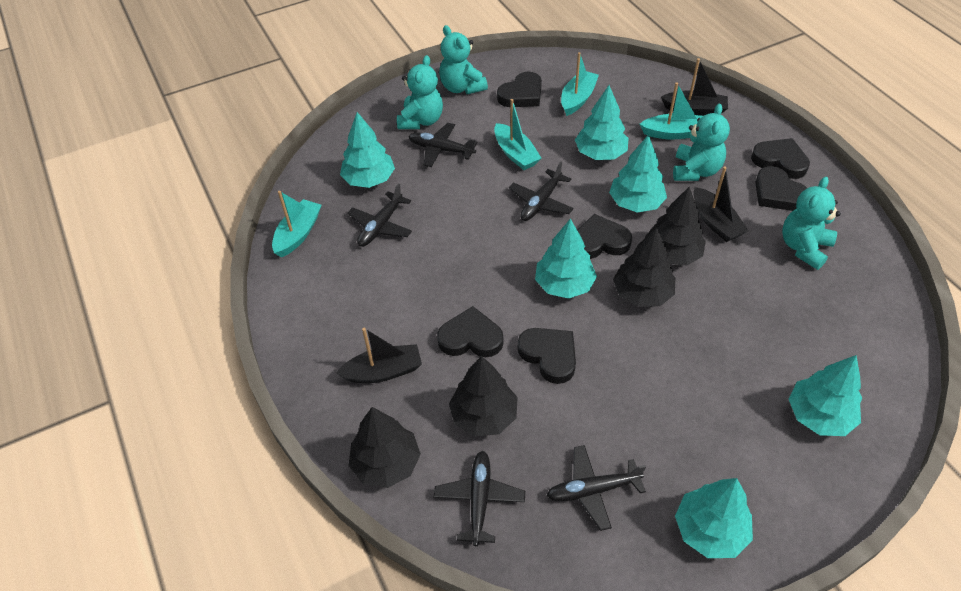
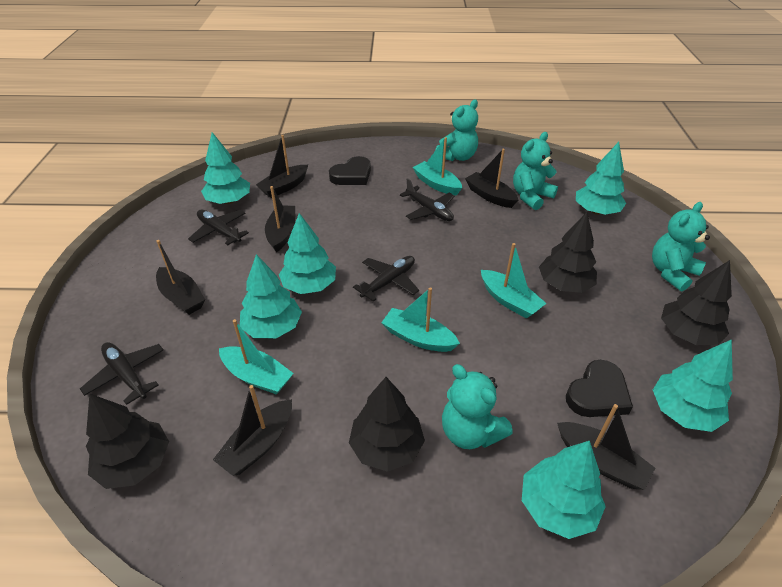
black boat: 3 -> 6
black heart: 6 -> 2
black plane: 5 -> 4

